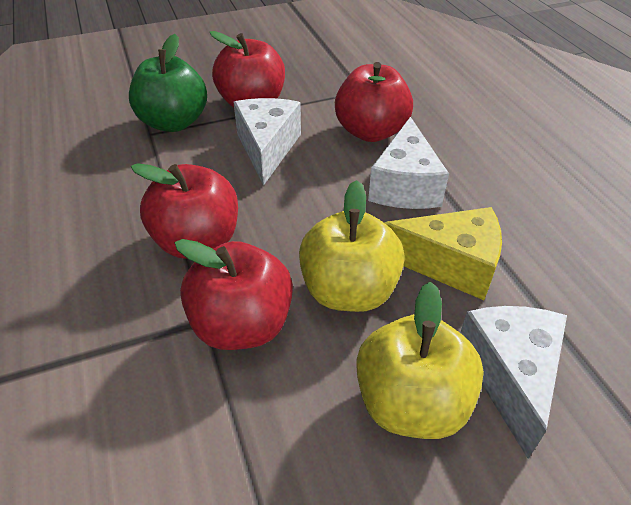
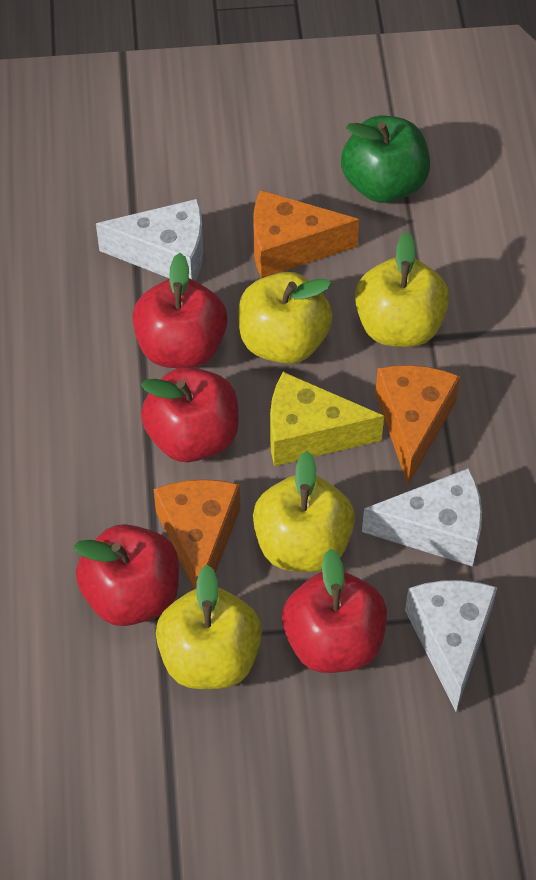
orange cheese: 0 -> 3
yellow apple: 2 -> 4

